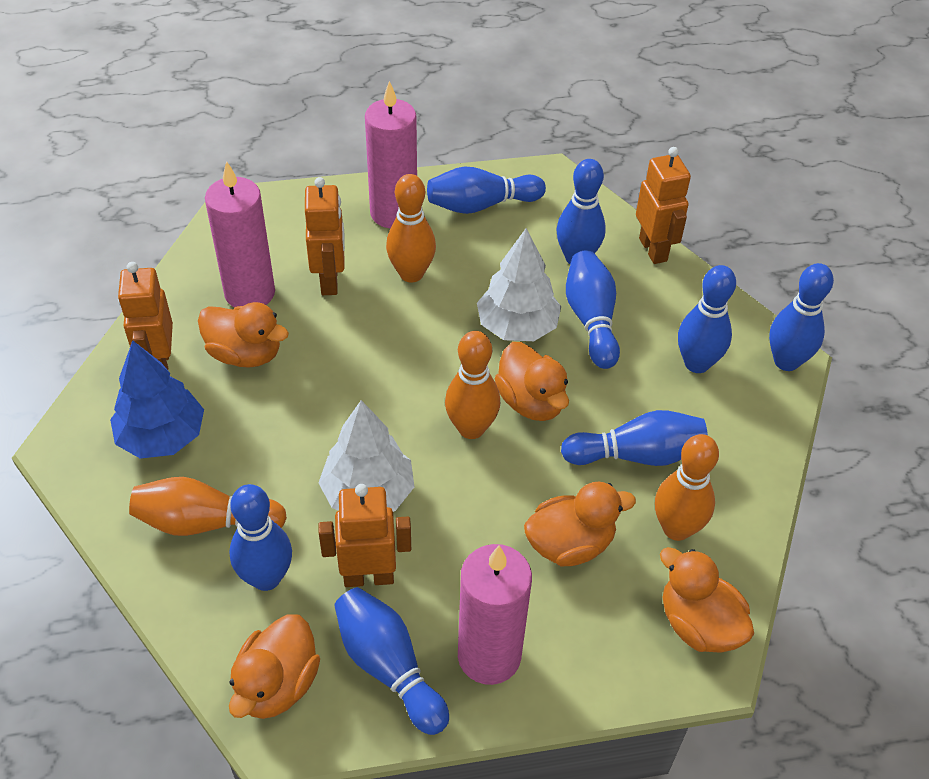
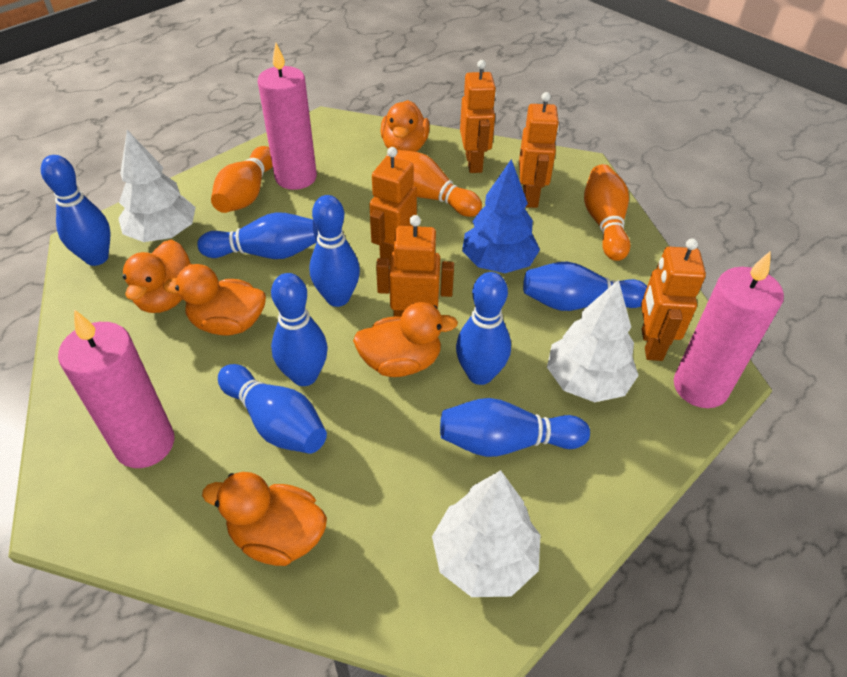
orange bowling pin: 4 -> 3
orange robot: 4 -> 5
white tree: 2 -> 3

